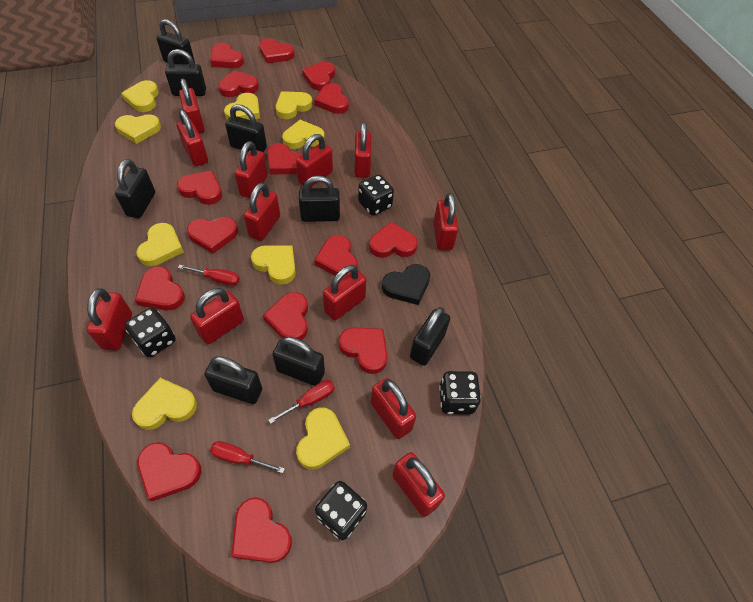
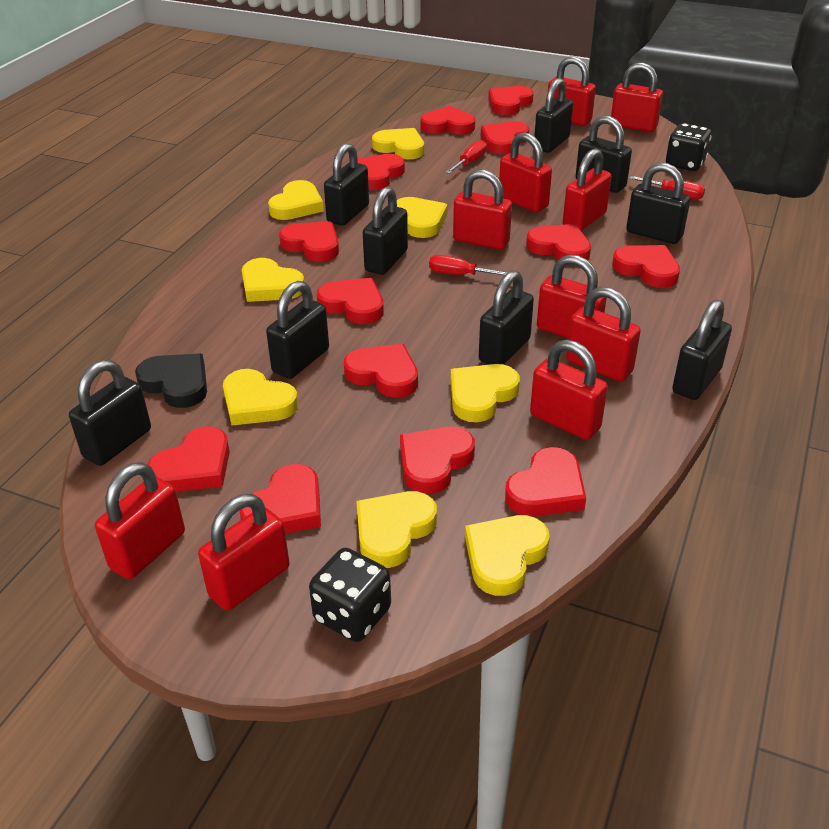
black dice: 4 -> 2
black padlock: 8 -> 9
red heart: 15 -> 13
red padlock: 12 -> 10
yellow heart: 9 -> 8

